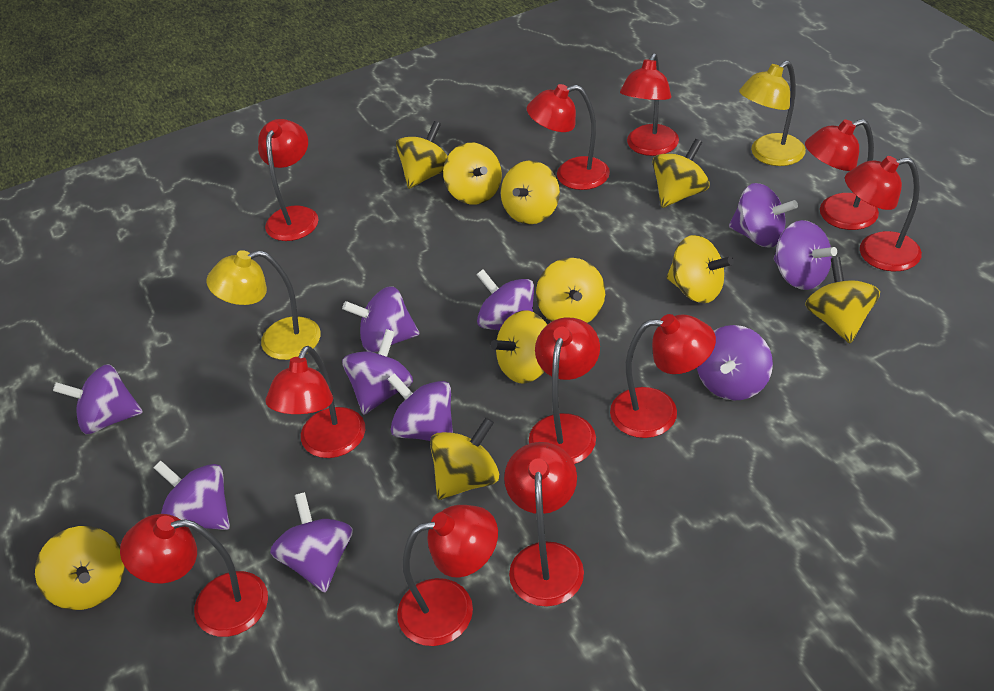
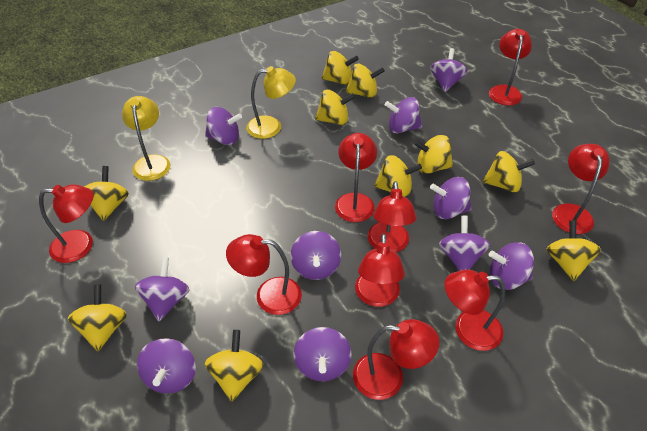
red lamp: 11 -> 9

